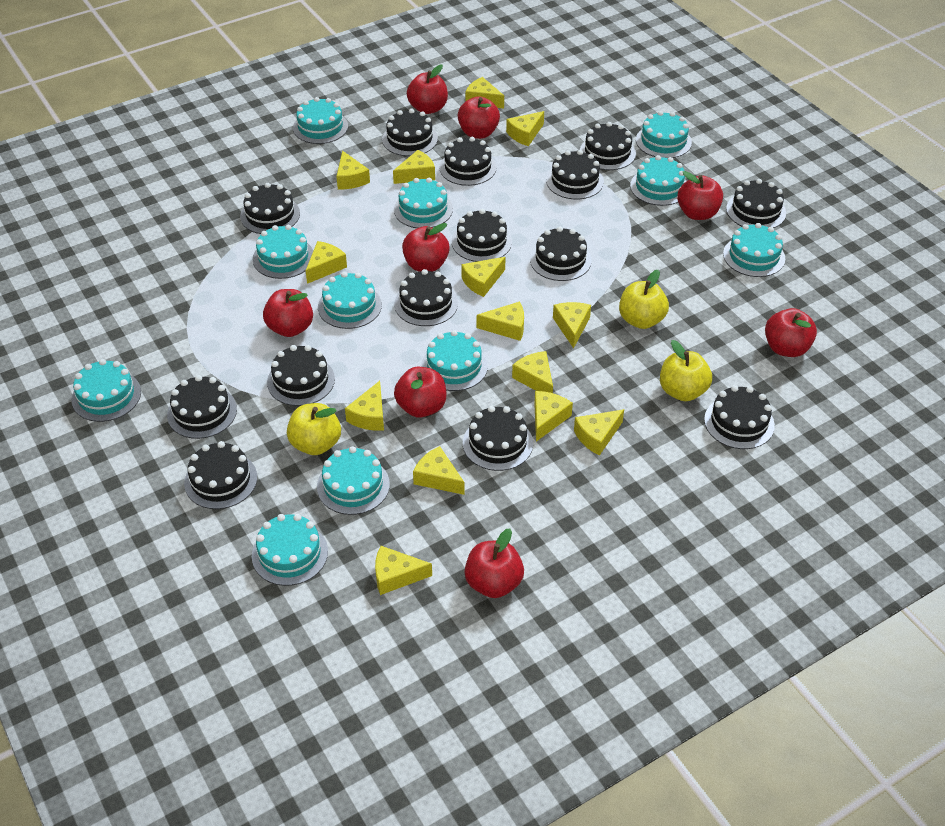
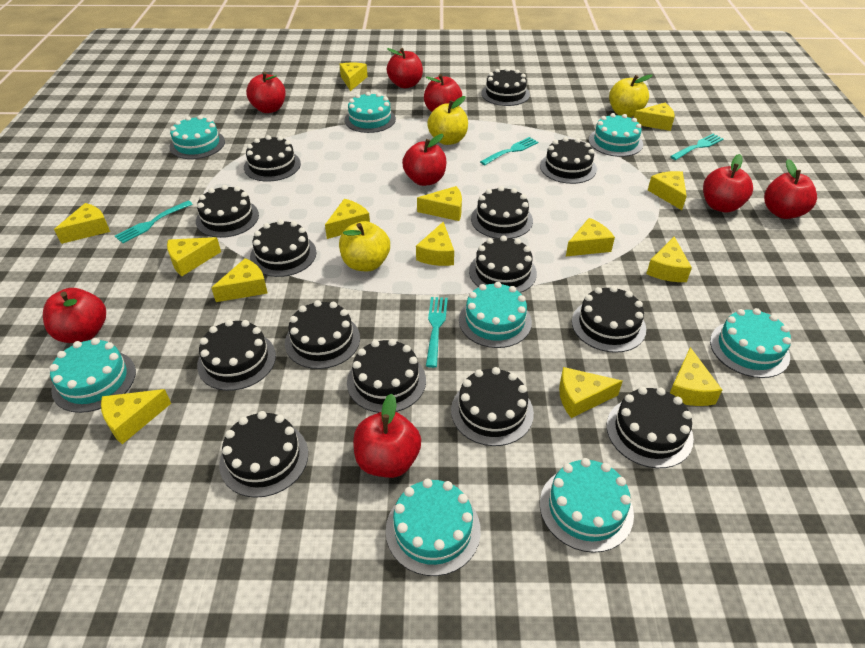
turquoise cake: 11 -> 8
turquoise fork: 0 -> 4

